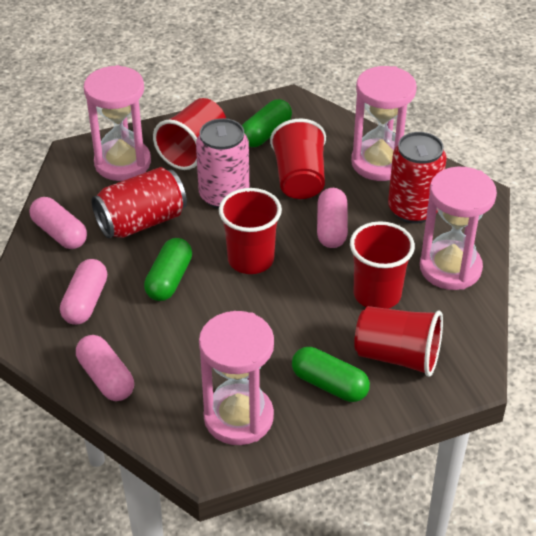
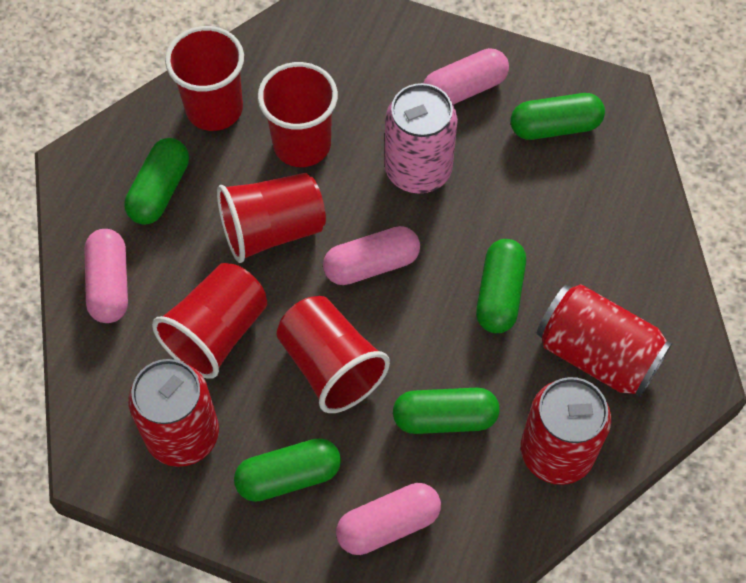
green capsule: 3 -> 5
pink hourglass: 4 -> 0
red can: 2 -> 3

